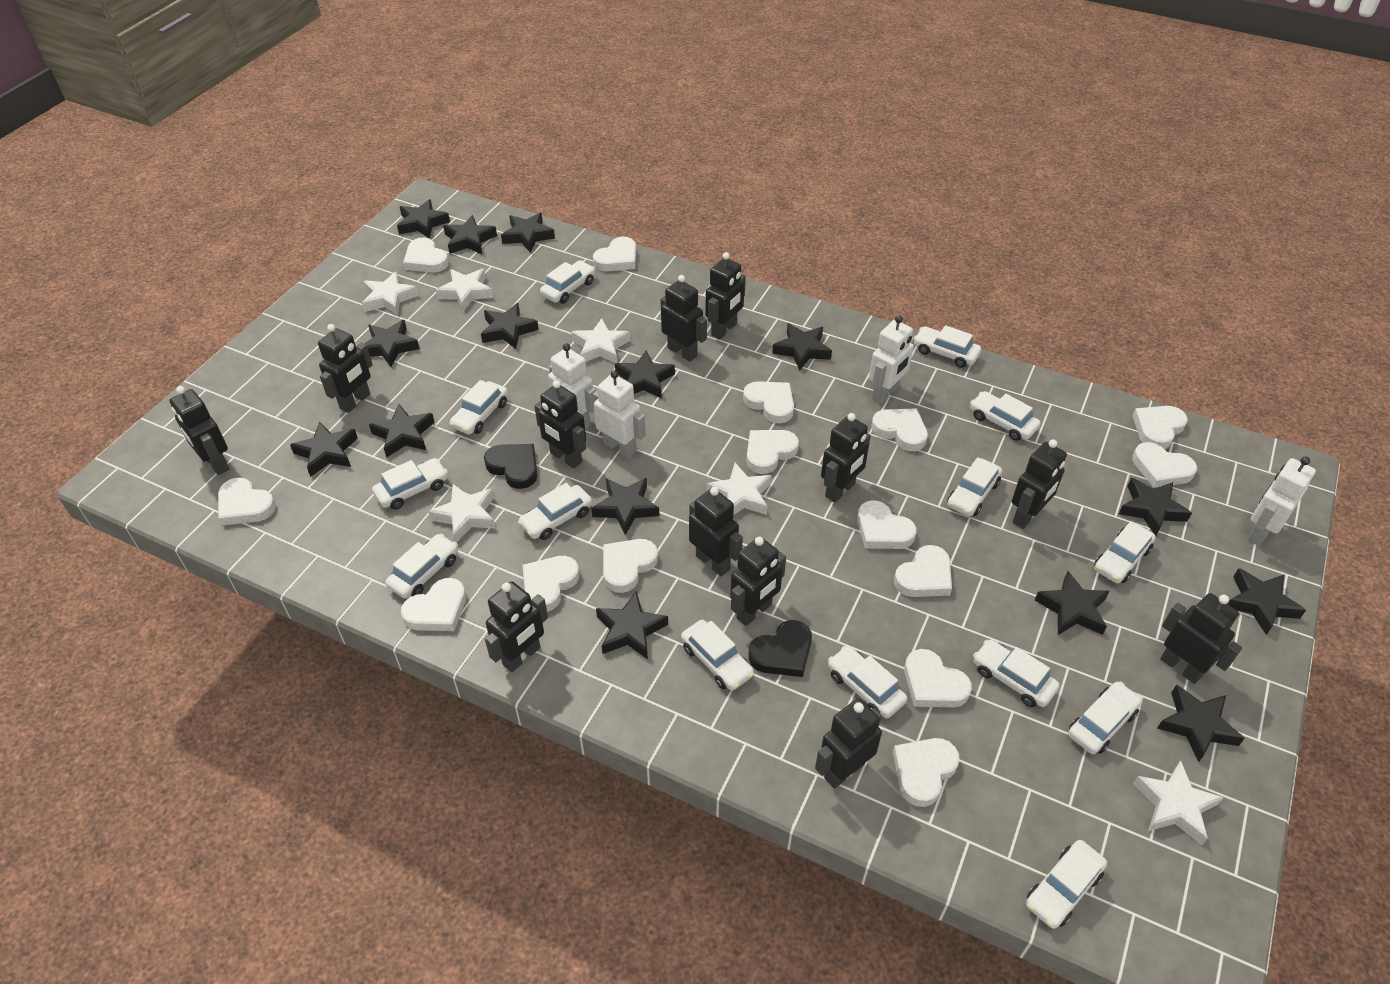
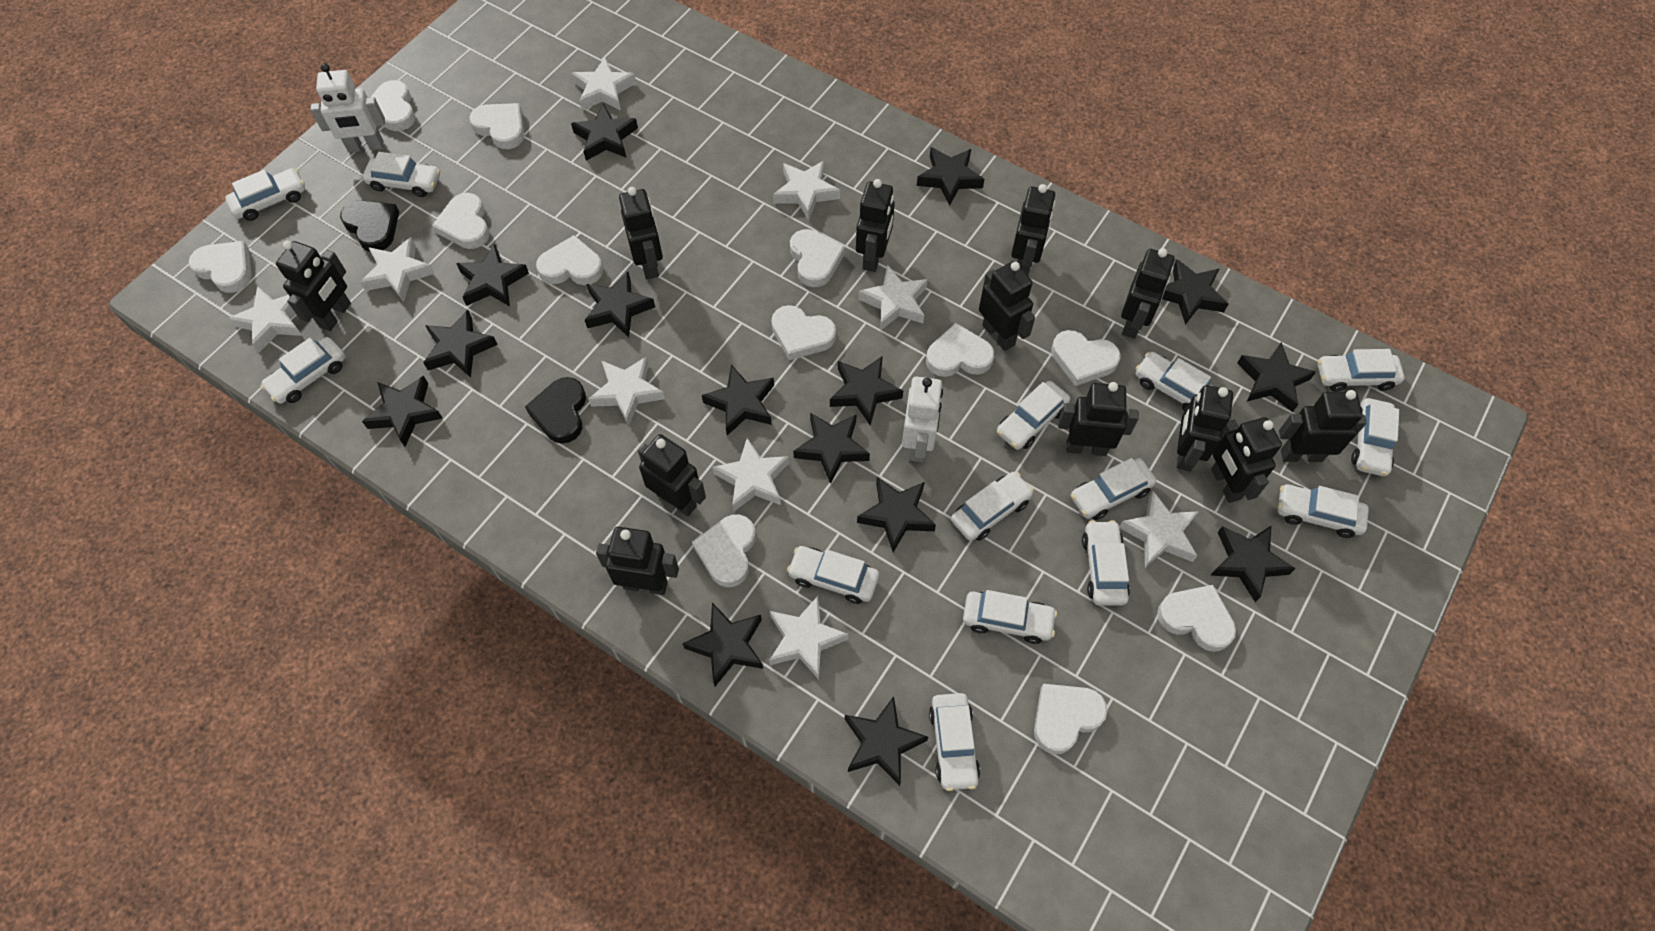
white heart: 15 -> 12
white robot: 4 -> 2
white star: 6 -> 9

